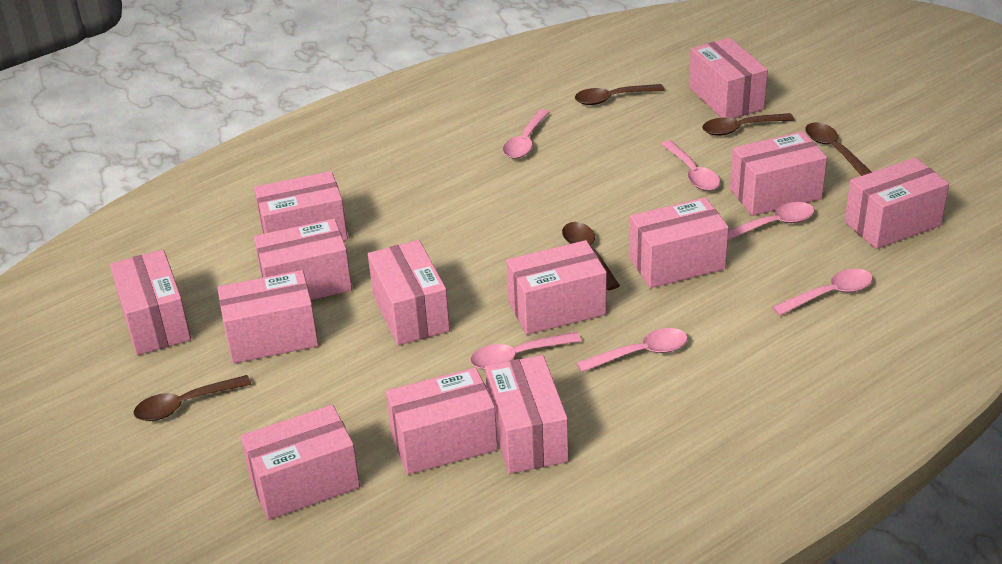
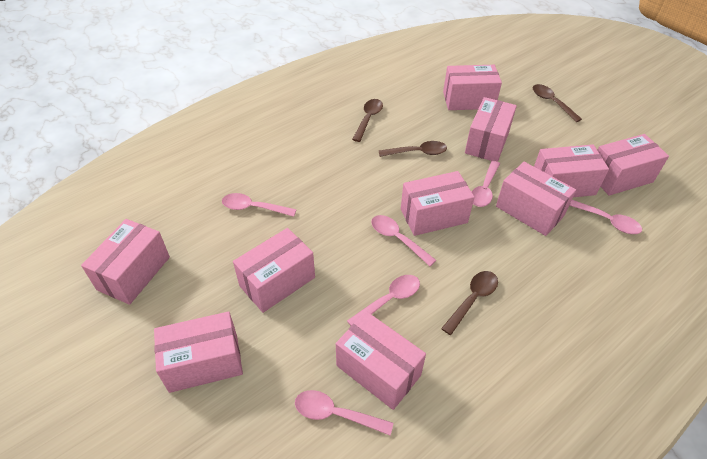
brown spoon: 5 -> 4
pink box: 13 -> 10

